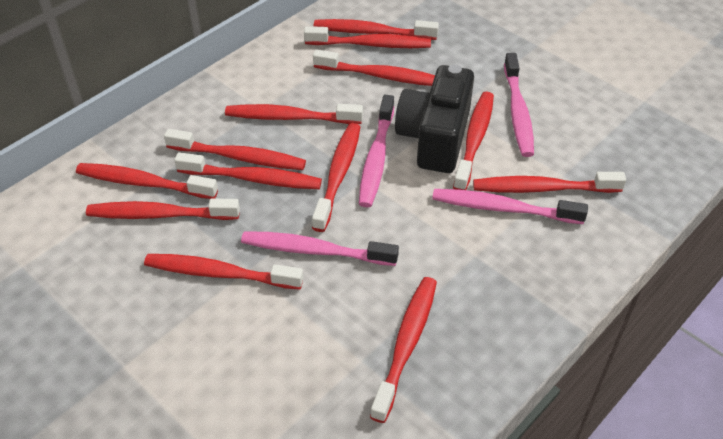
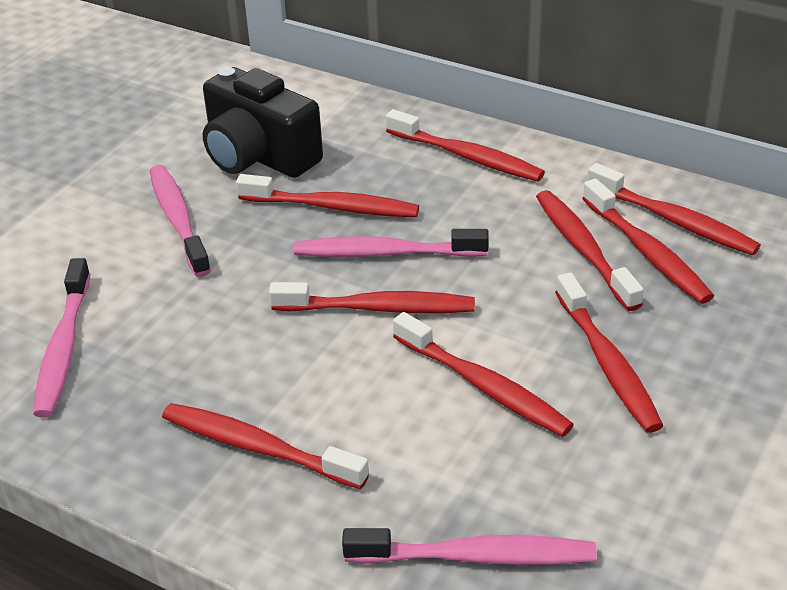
red toothbrush: 13 -> 9

